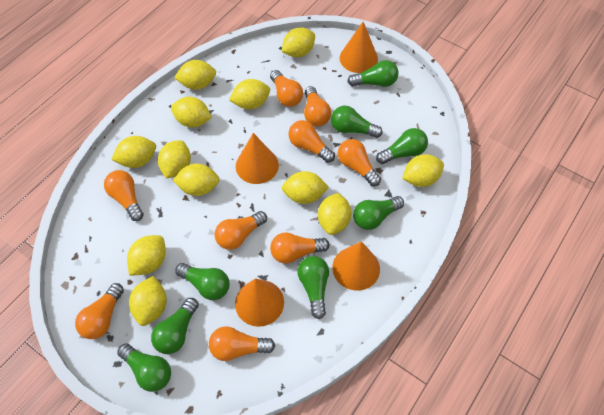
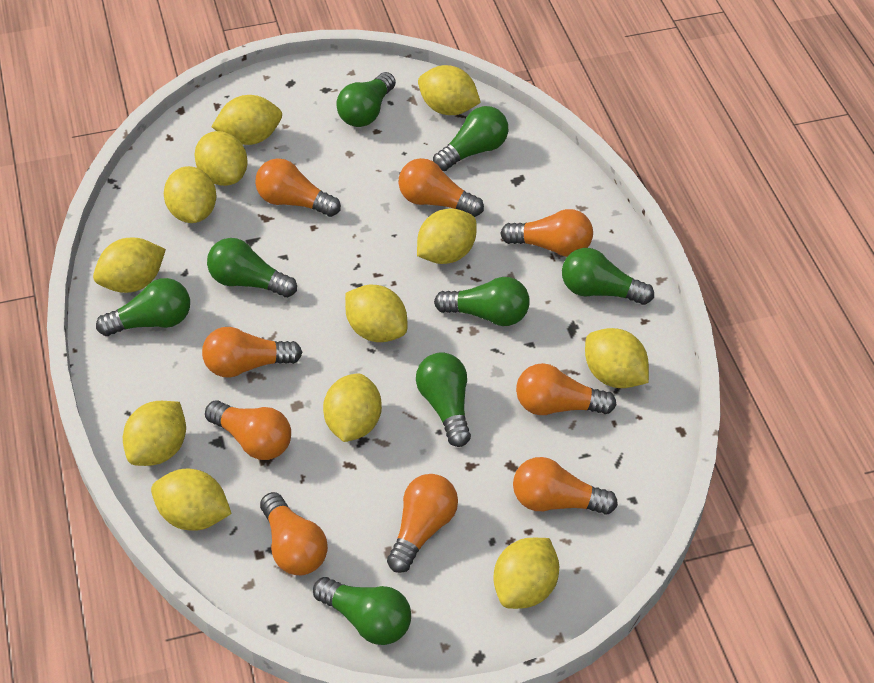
orange cone: 4 -> 0

